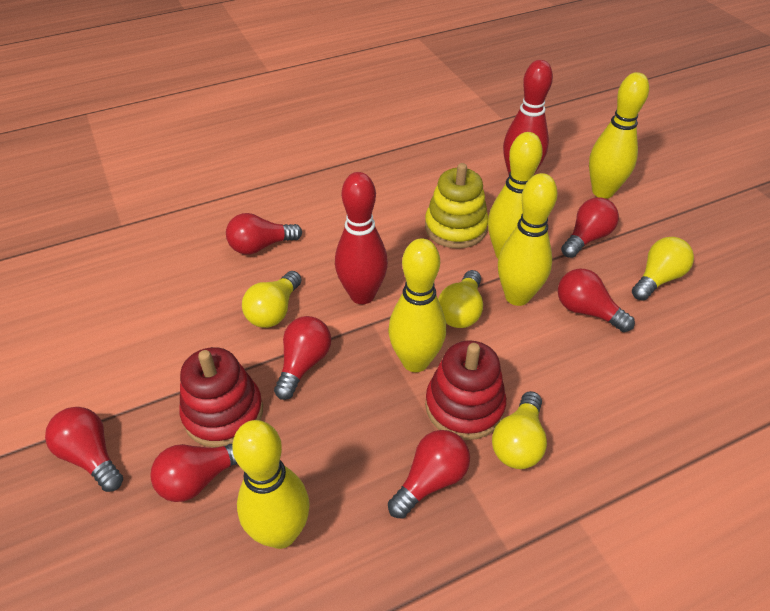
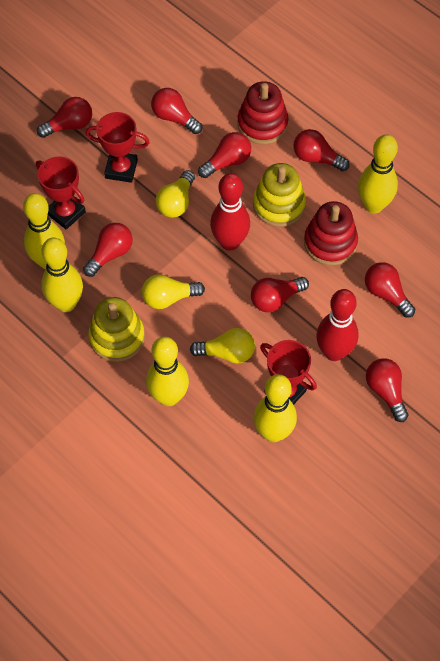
red light bulb: 7 -> 8
red trophy: 0 -> 3
yellow light bulb: 4 -> 3
yellow stacking toy: 1 -> 2

